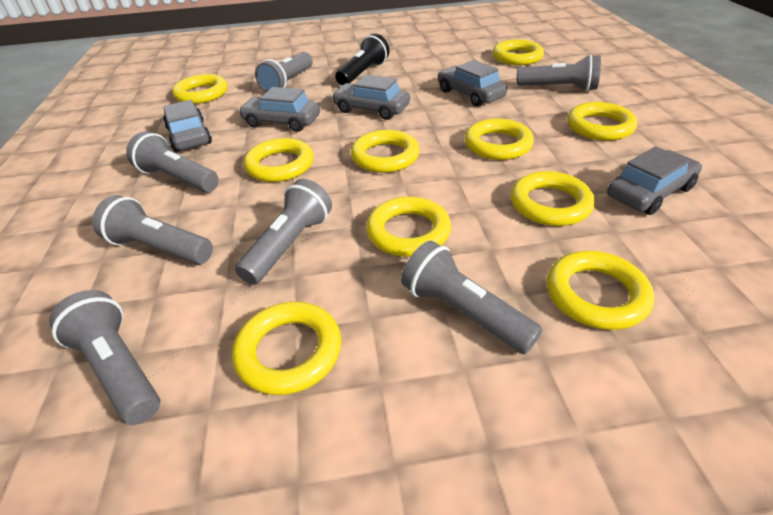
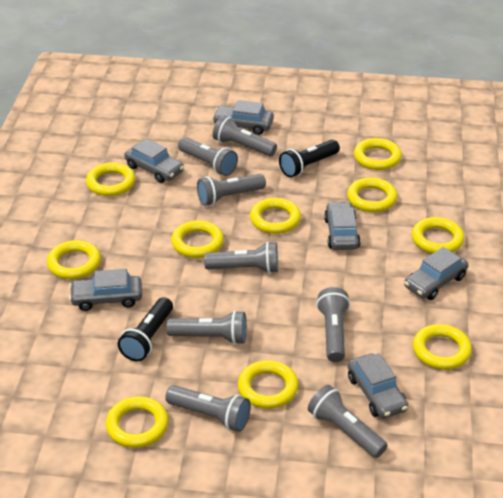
black flashlight: 1 -> 2
grey car: 5 -> 6
grey flashlight: 7 -> 8

